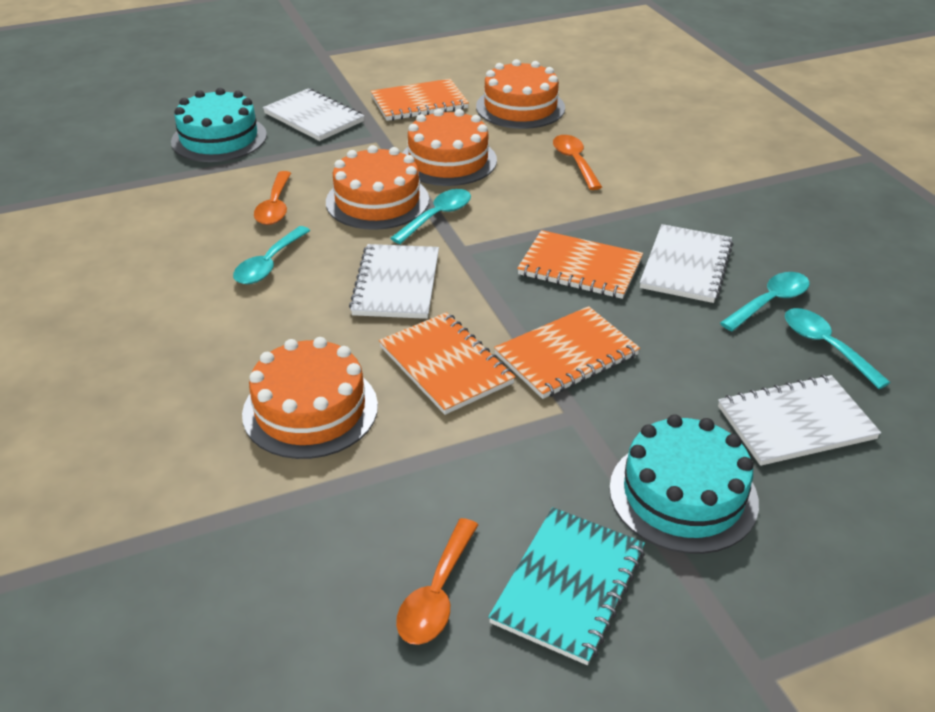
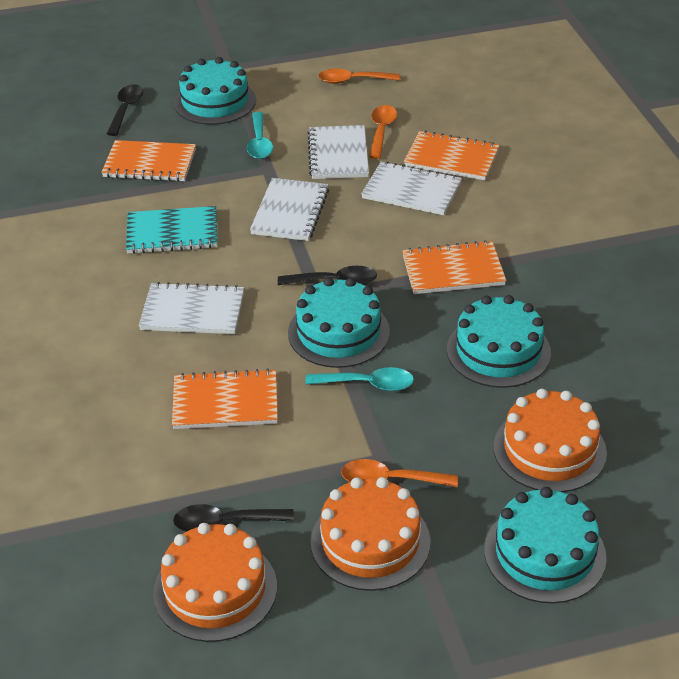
black spoon: 0 -> 3
orange cake: 4 -> 3
turquoise cake: 2 -> 4
turquoise spoon: 4 -> 2

